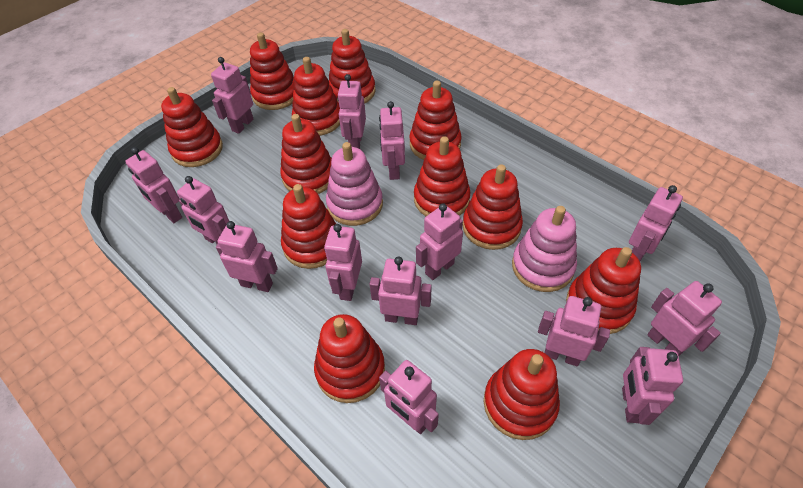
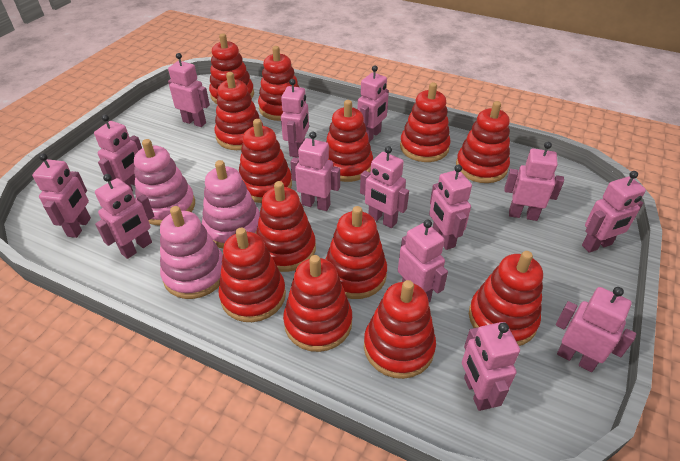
pink stacking toy: 2 -> 3
red stacking toy: 12 -> 13

